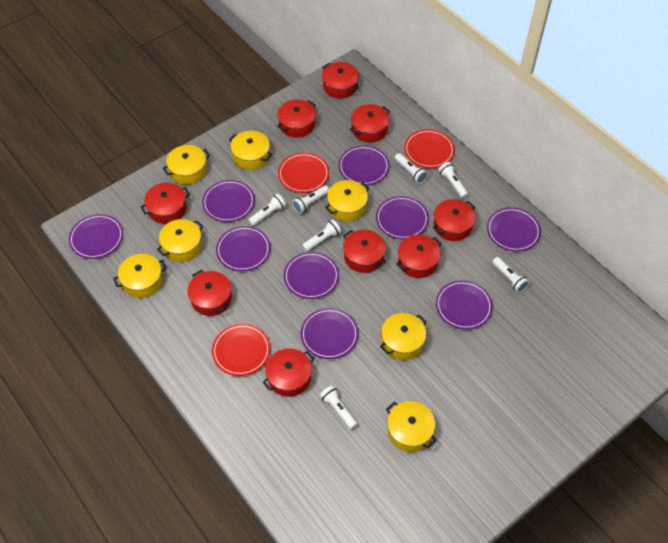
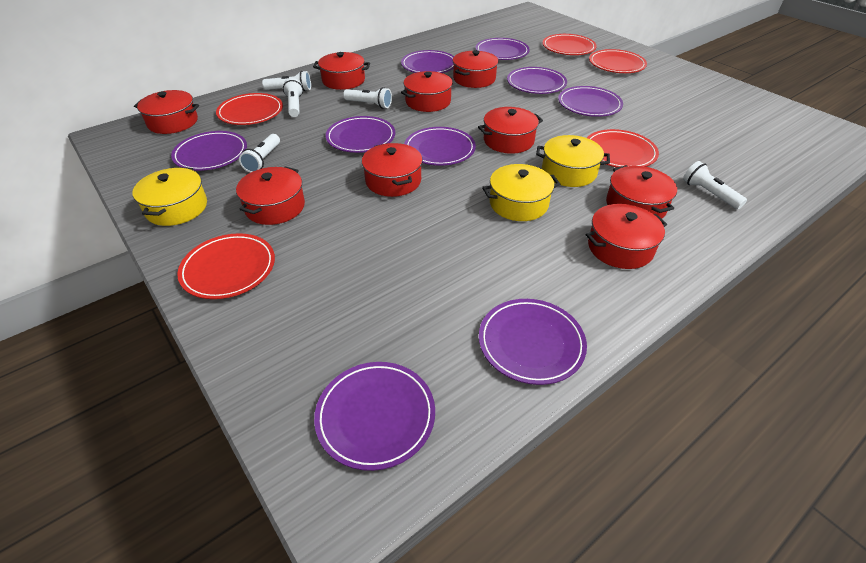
red plate: 3 -> 5
white flashlight: 7 -> 5
yellow pot: 7 -> 3

